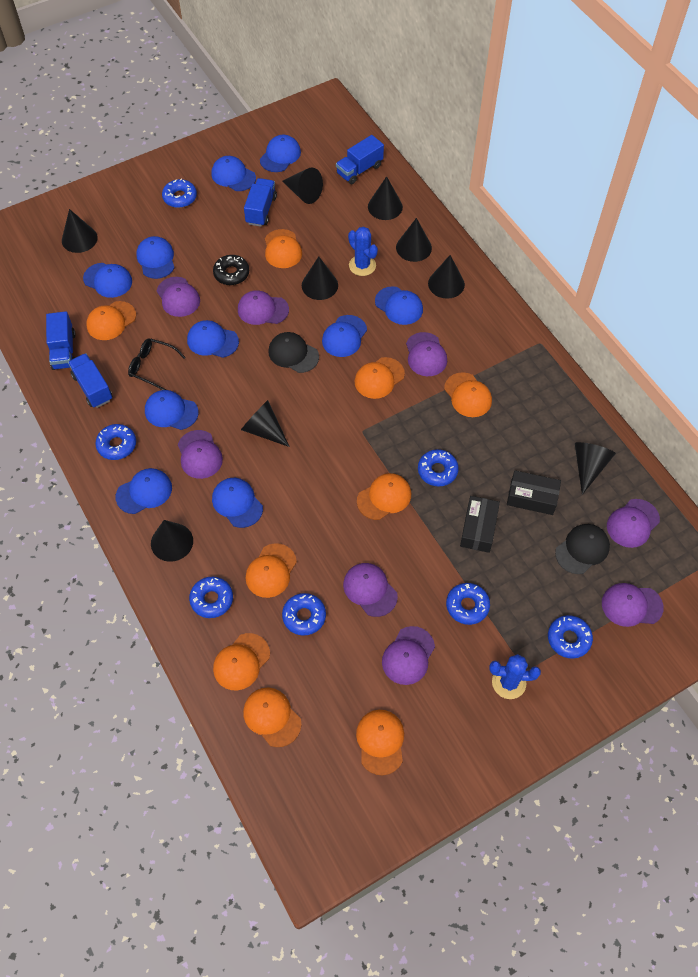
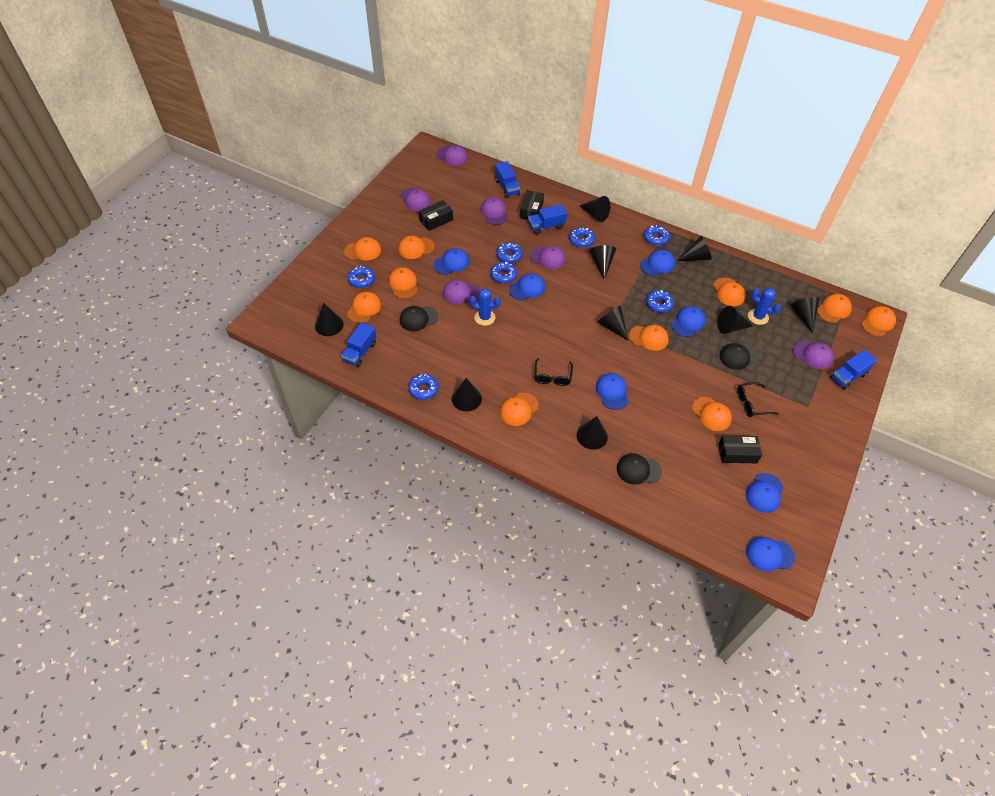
black box: 2 -> 3
black cap: 2 -> 3
black donut: 1 -> 0
black glasses: 1 -> 2
blue cap: 10 -> 7
orange cap: 9 -> 10
purple cap: 8 -> 6

